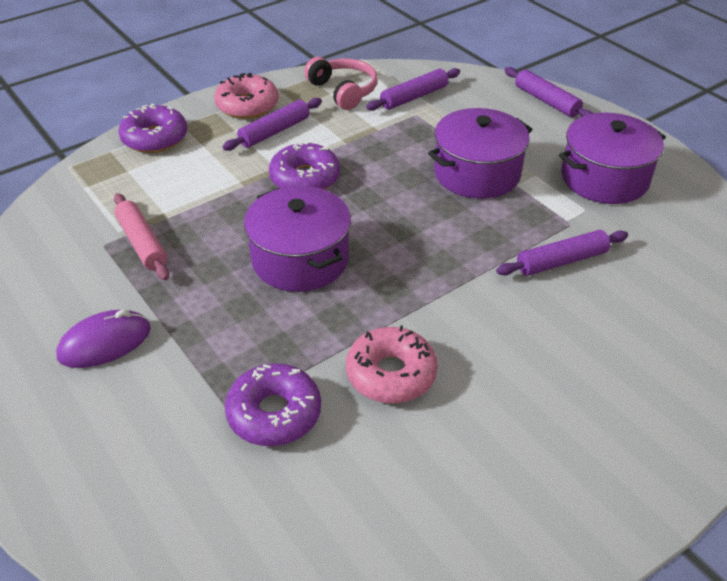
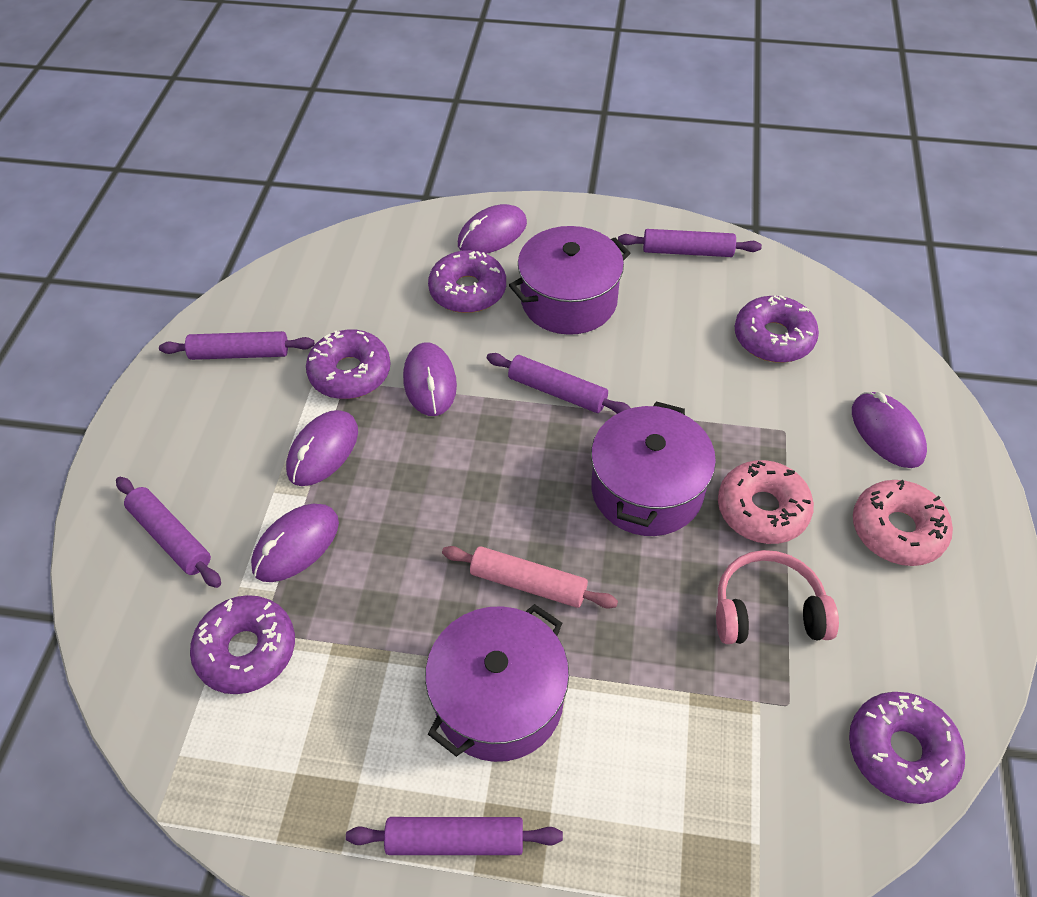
purple donut: 3 -> 5
purple mouse: 1 -> 5
purple rolling pin: 4 -> 5

